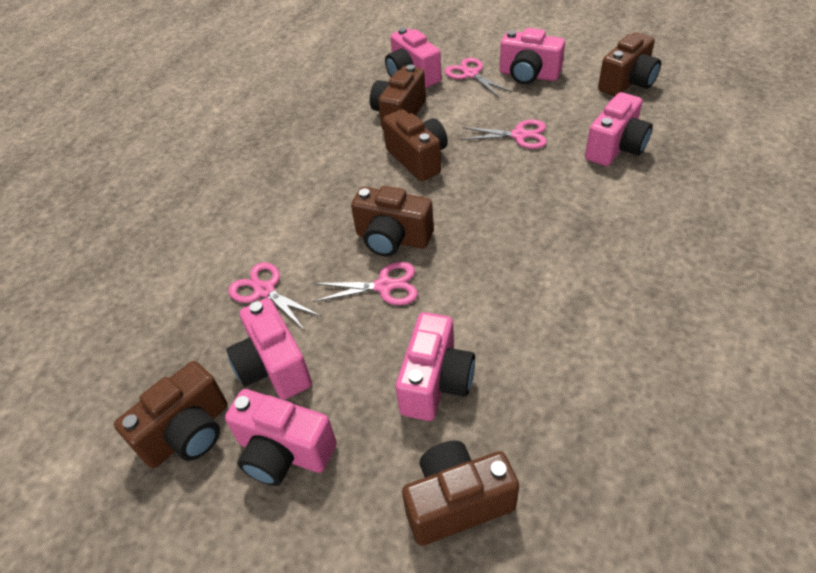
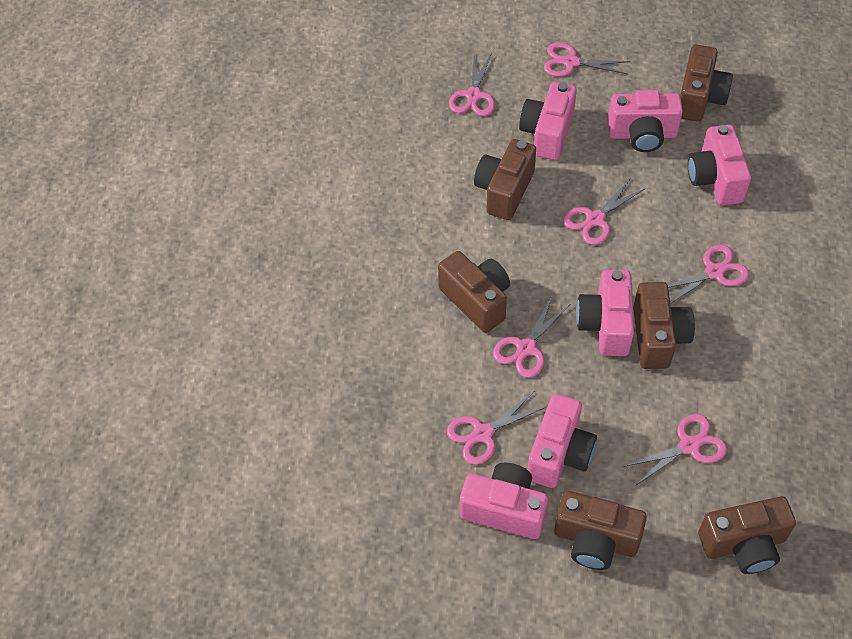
pink scissors: 4 -> 7

